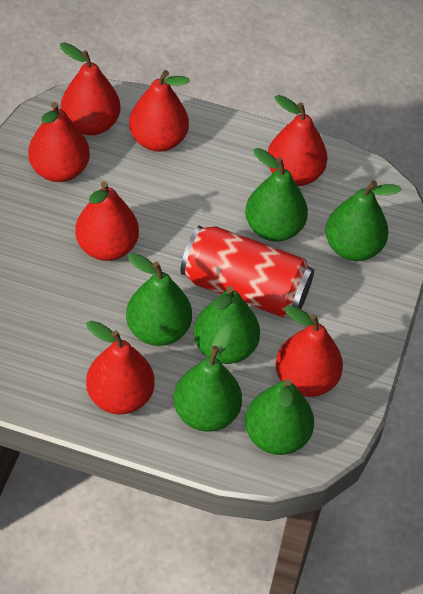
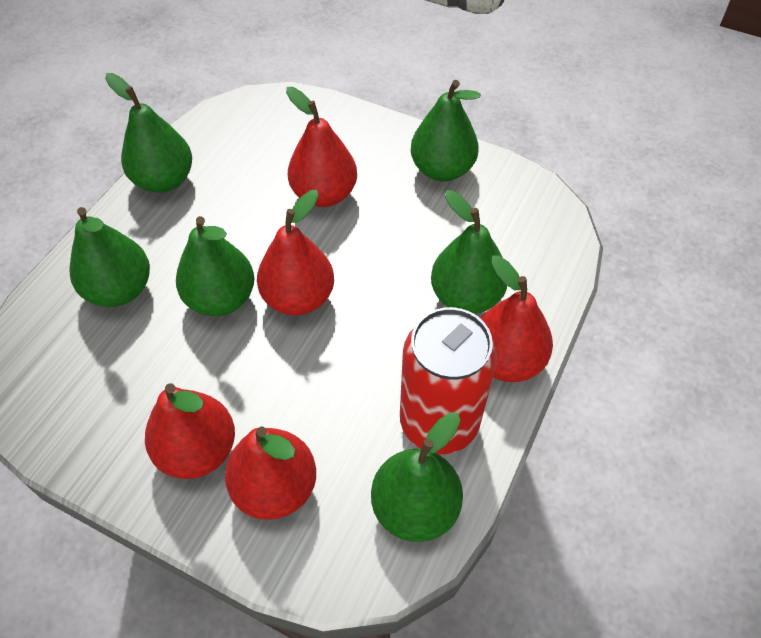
red pear: 7 -> 5

